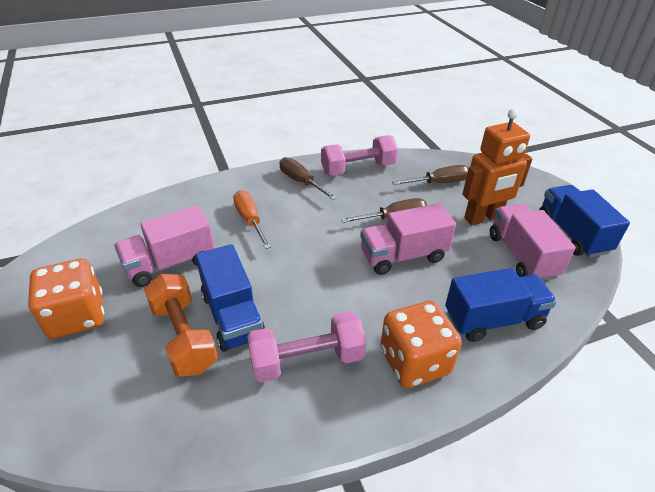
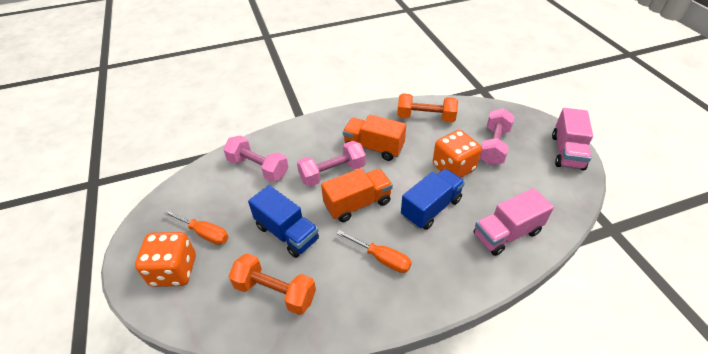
blue truck: 3 -> 2
brown screwdriver: 3 -> 0
orange dumbbell: 1 -> 2
orange robot: 1 -> 0
orange screwdriver: 1 -> 2
orange truck: 0 -> 2
pink dumbbell: 2 -> 3
pink truck: 3 -> 2

